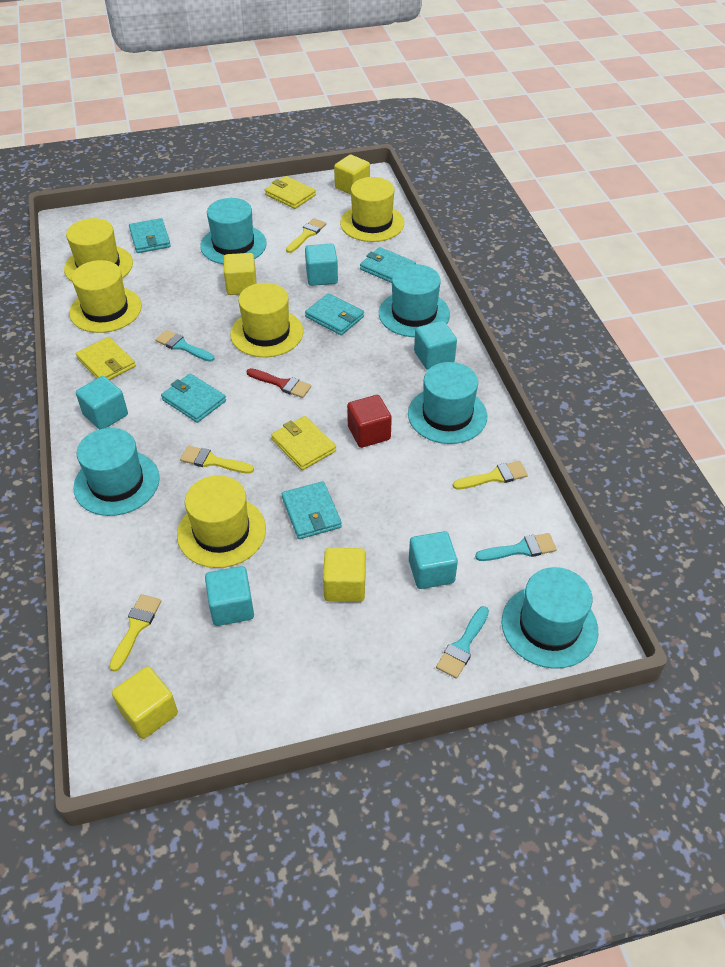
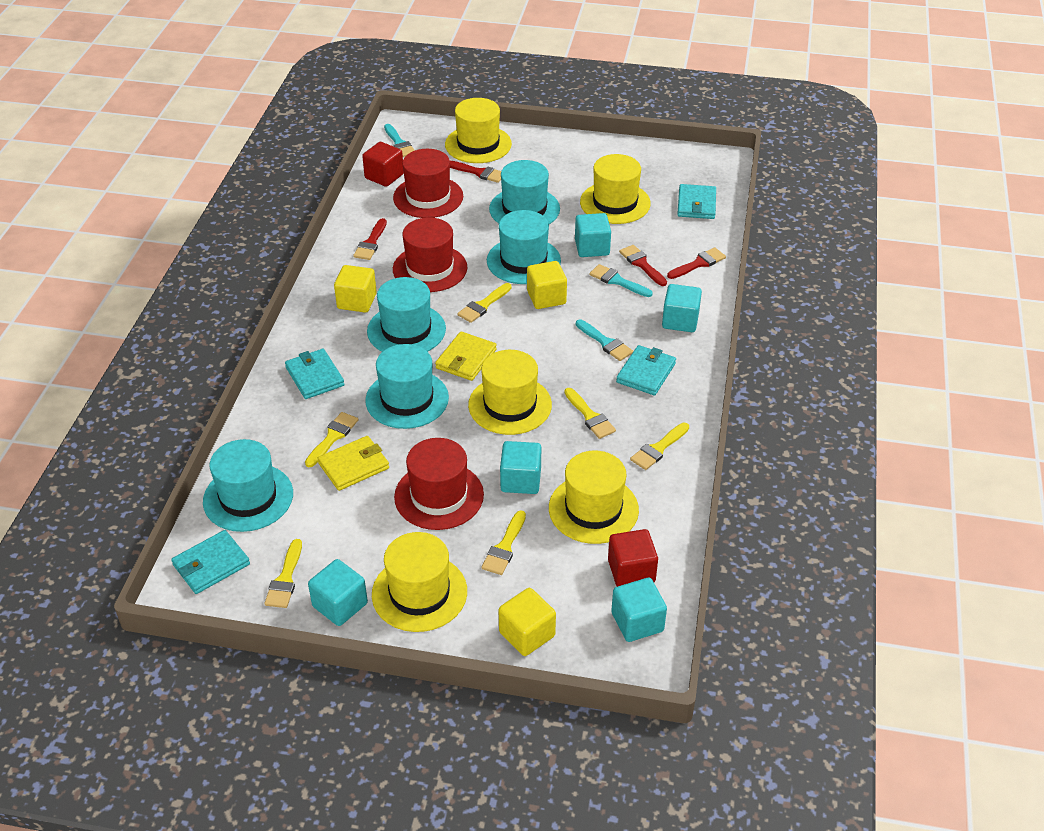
red brush: 1 -> 4
red cube: 1 -> 2
red hat: 0 -> 3
turquoise wallet: 5 -> 4
yellow brush: 4 -> 6
yellow cube: 4 -> 3
yellow wallet: 3 -> 2

